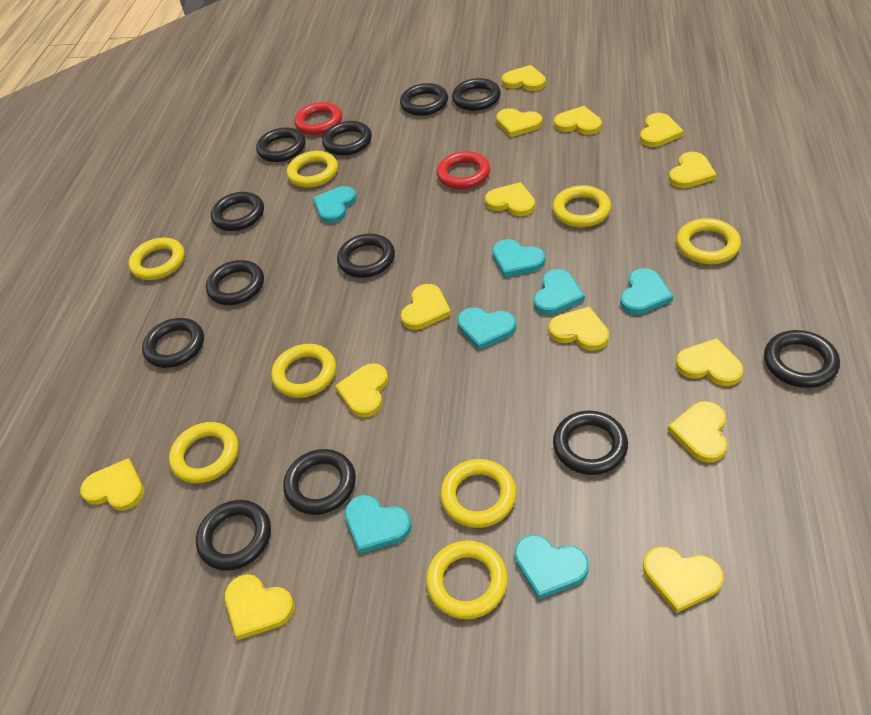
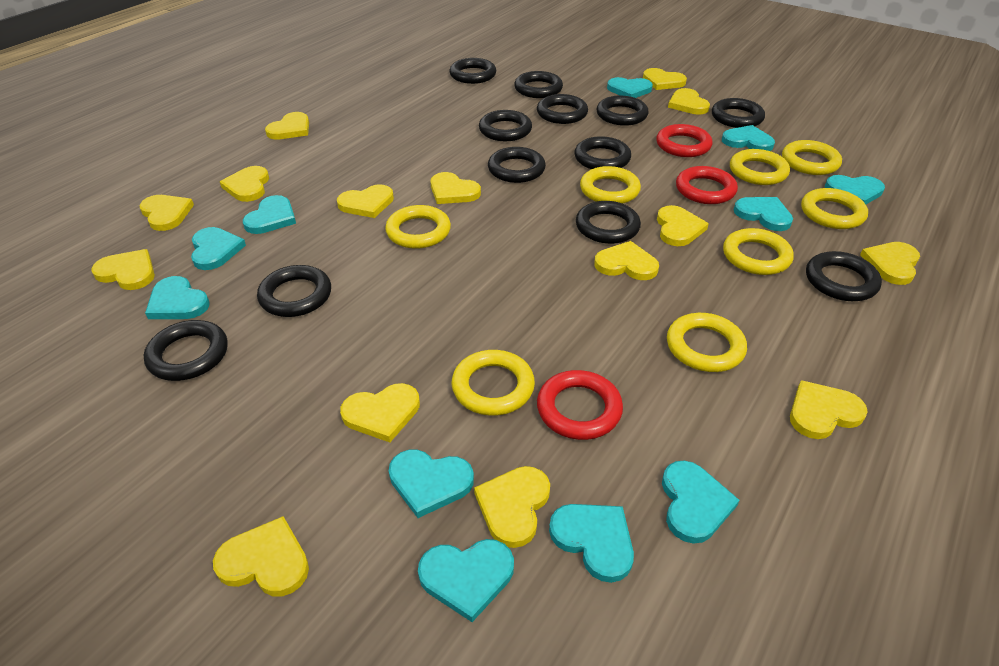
red ring: 2 -> 3
turquoise heart: 7 -> 11
yellow heart: 14 -> 15

